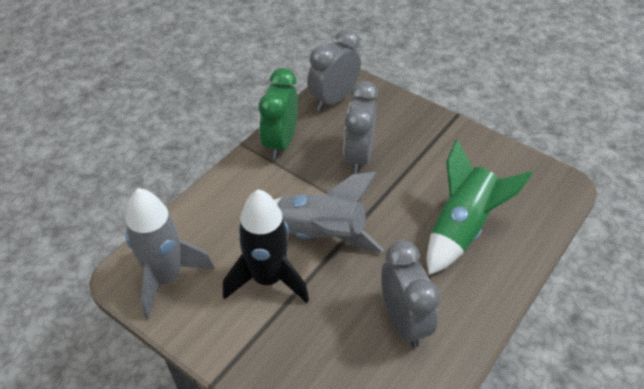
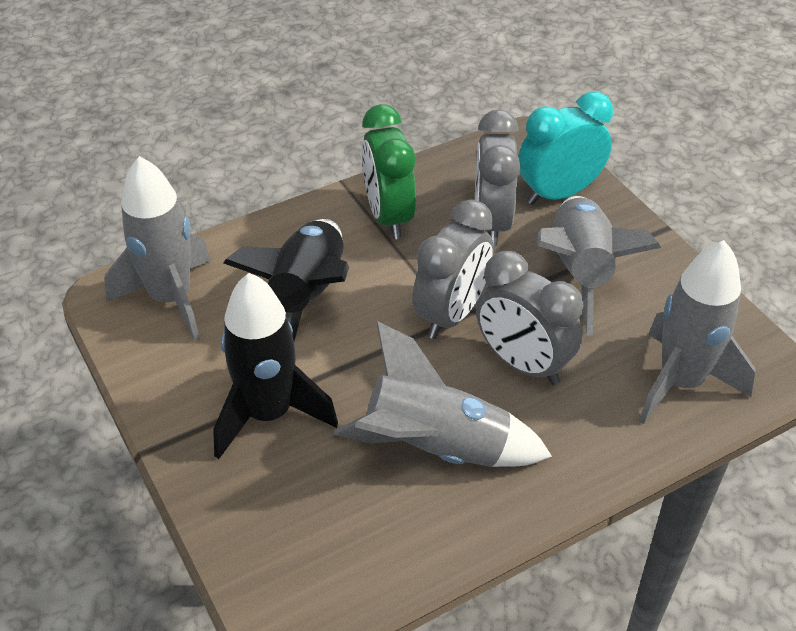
black rocket: 1 -> 2
green rocket: 1 -> 0
grey rocket: 2 -> 4
turquoise clock: 0 -> 1

